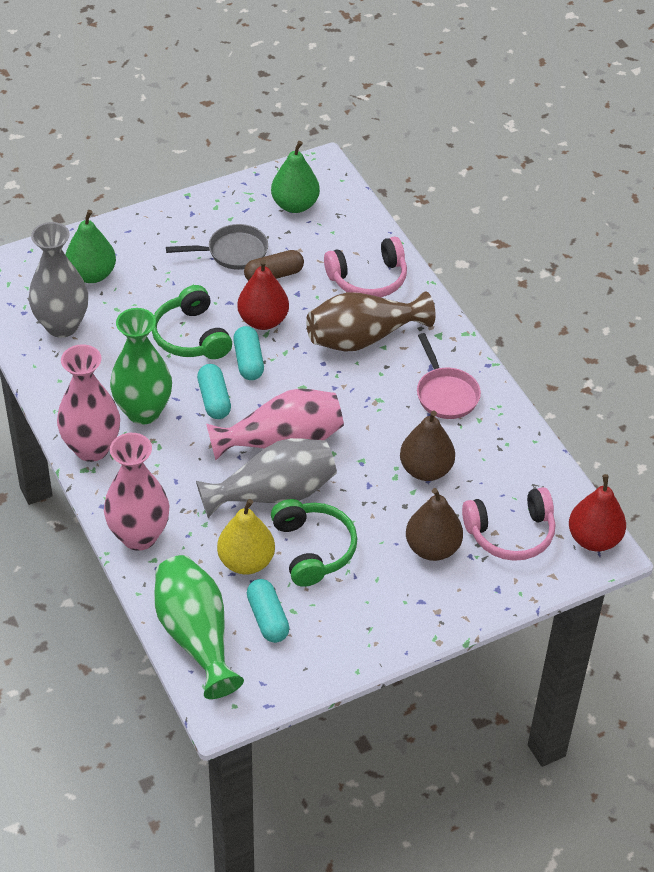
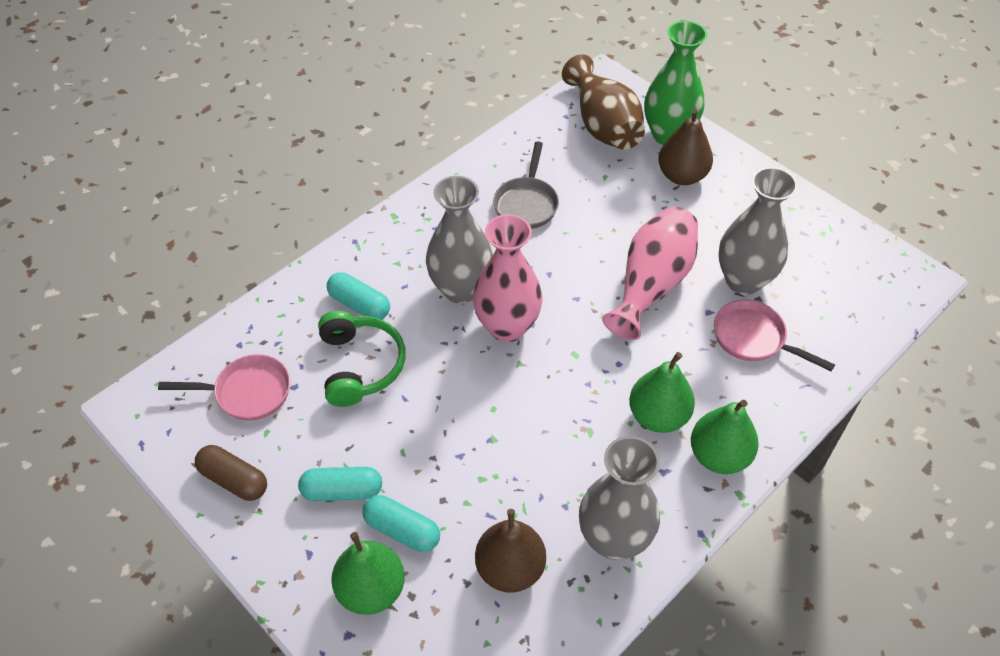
green headphones: 2 -> 1
green pear: 2 -> 3
green vase: 2 -> 1
grey vase: 2 -> 3
pink headphones: 2 -> 0
pink pan: 1 -> 2
pink vase: 3 -> 2
red pear: 2 -> 0
yellow pear: 1 -> 0

